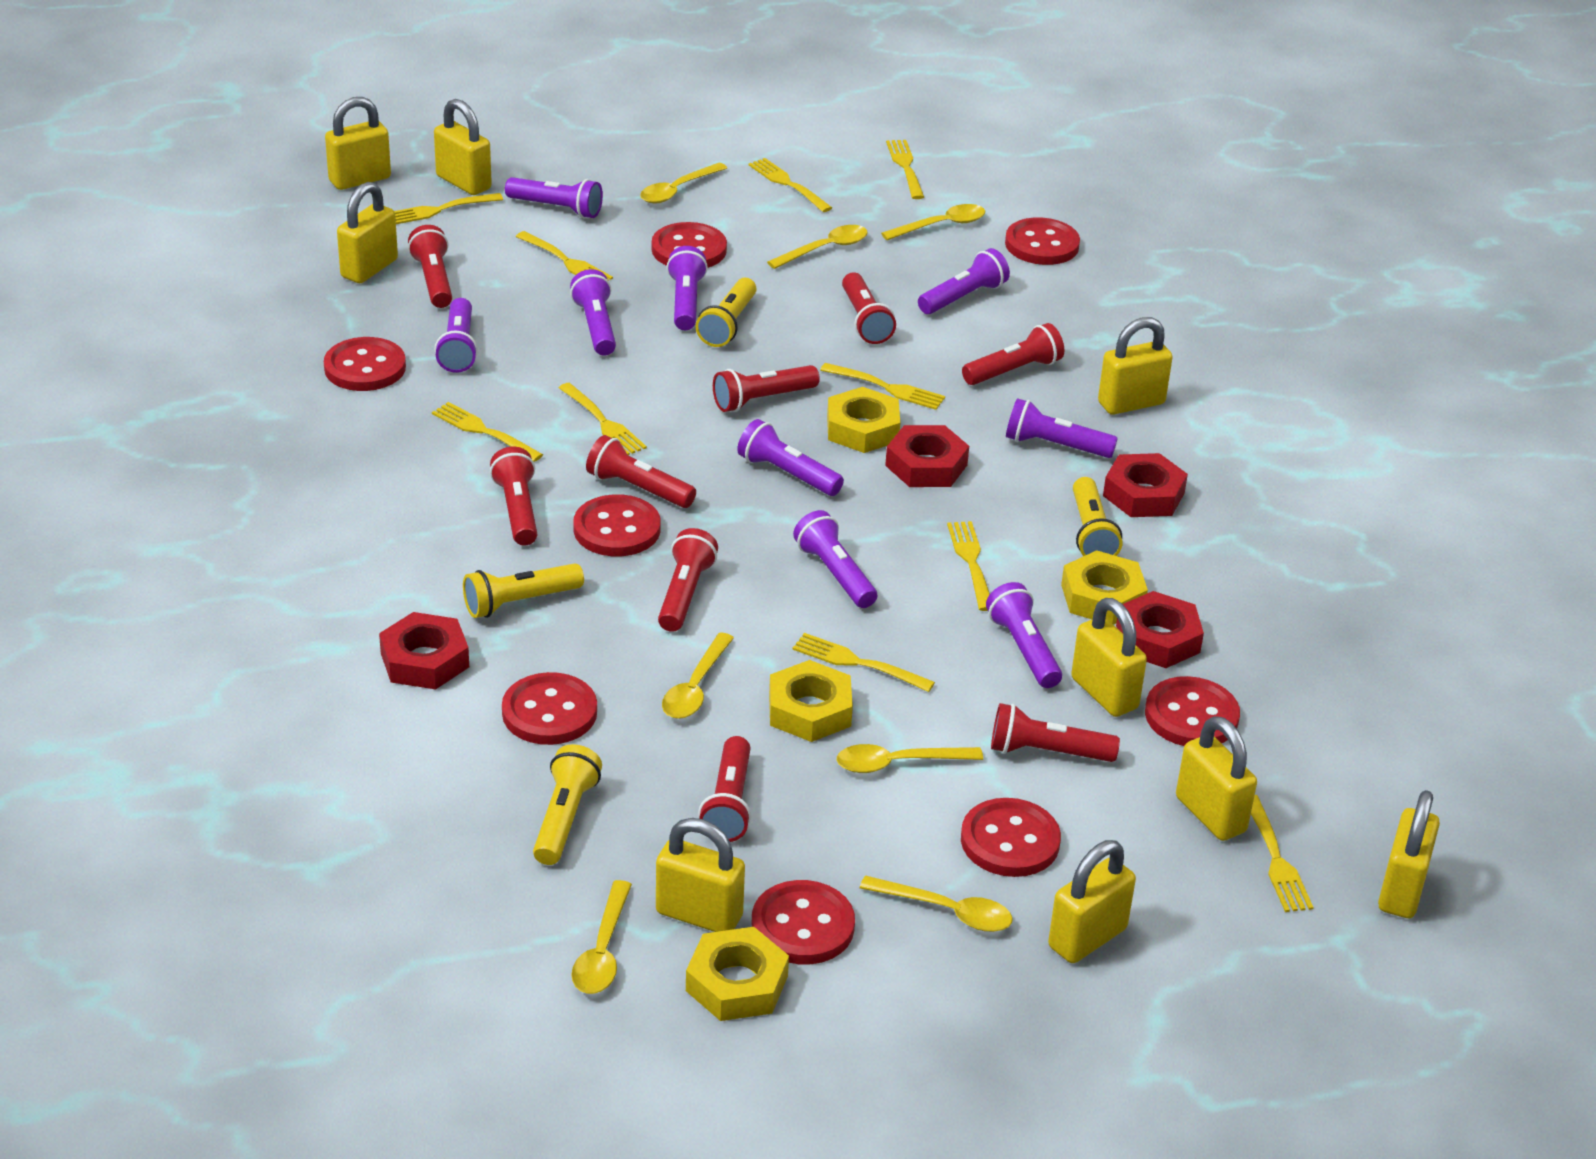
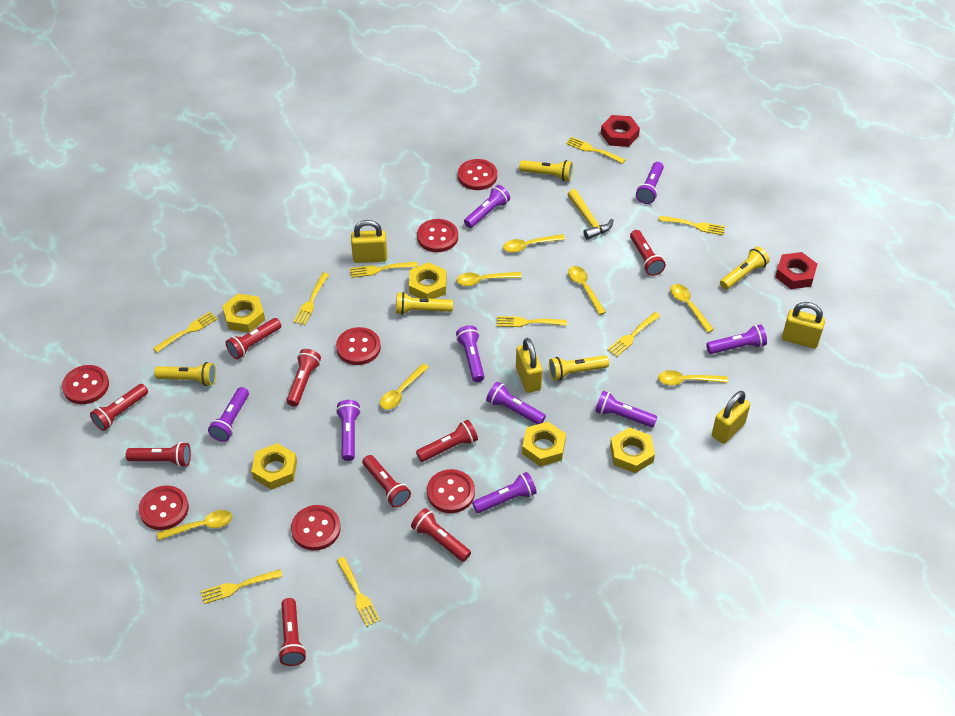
red button: 8 -> 7
red nut: 4 -> 2
yellow flashlight: 4 -> 5
yellow fork: 10 -> 9
yellow hammer: 0 -> 1
yellow nut: 4 -> 5
yellow padlock: 9 -> 4

